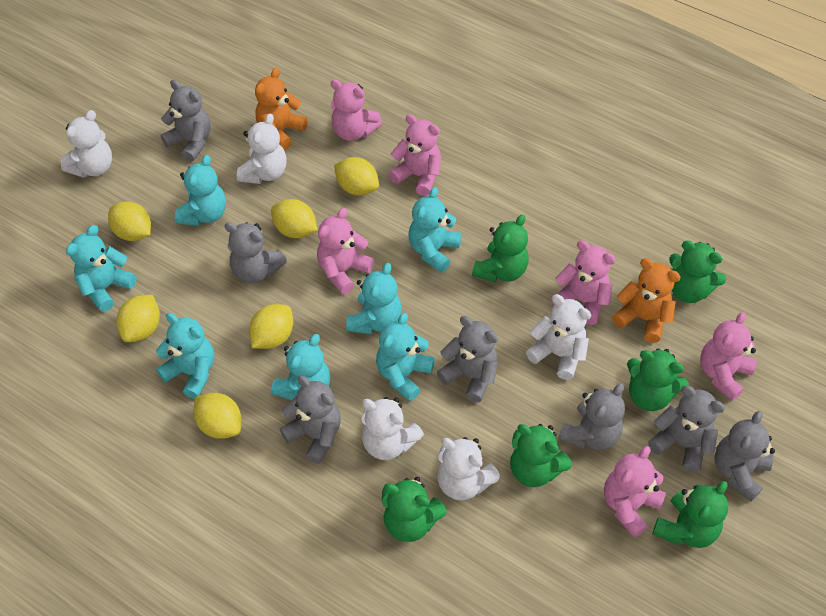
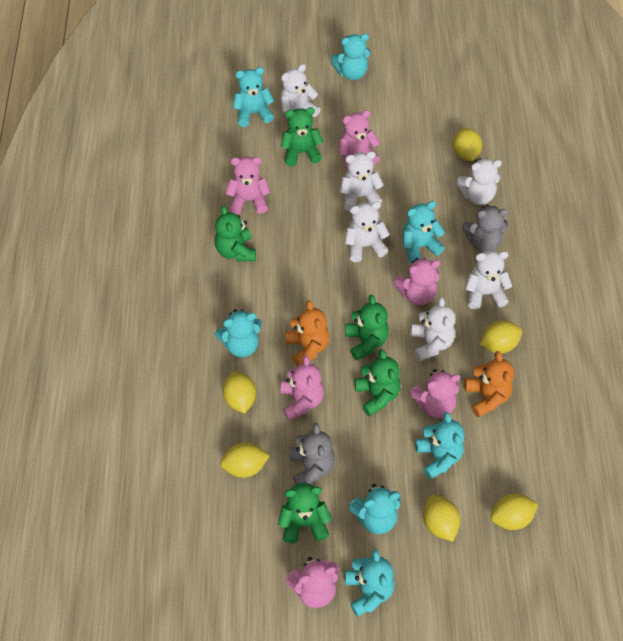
green teddy bear: 6 -> 5
grey teddy bear: 7 -> 2
white teddy bear: 5 -> 6

